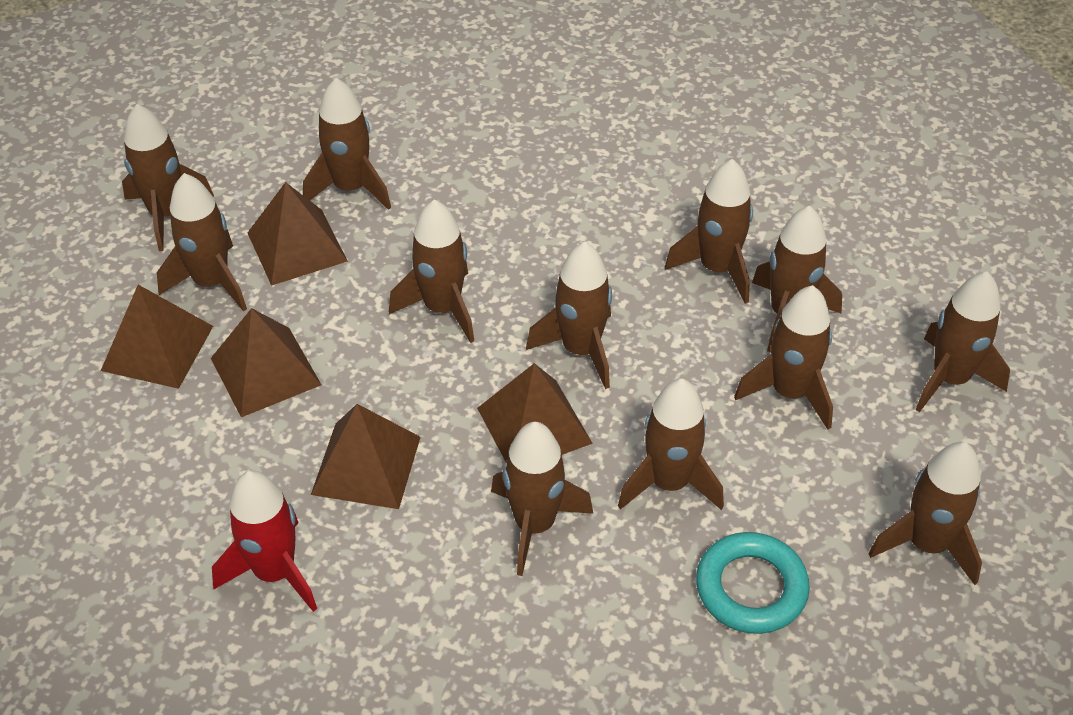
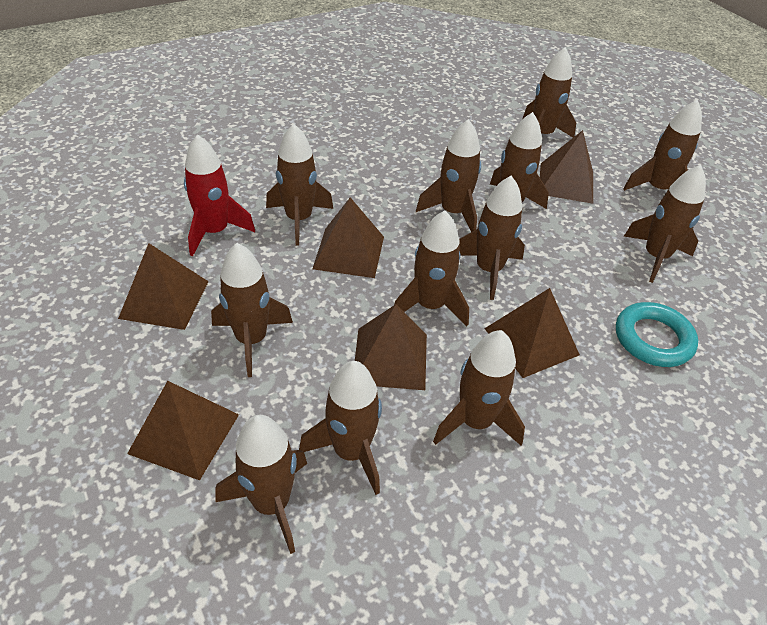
brown pyramid: 5 -> 6

